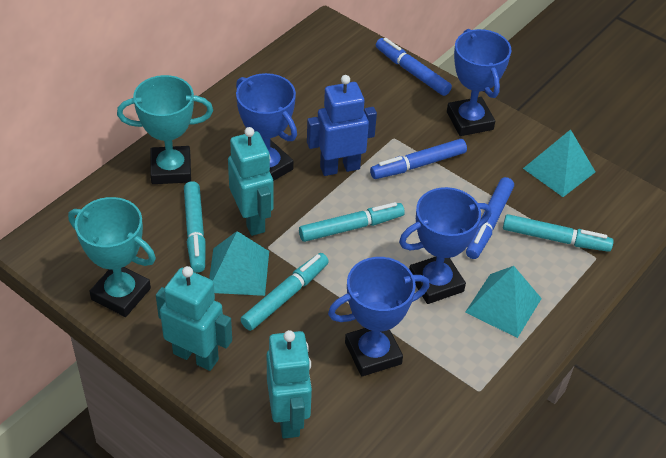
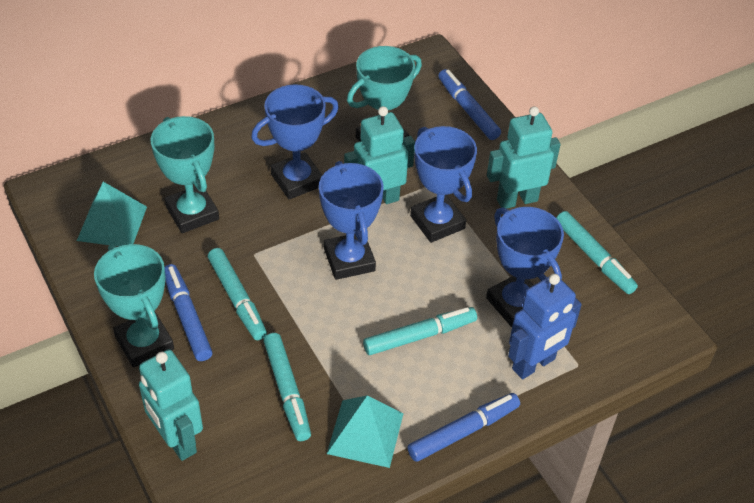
turquoise pyramid: 3 -> 2
turquoise trophy: 2 -> 3

